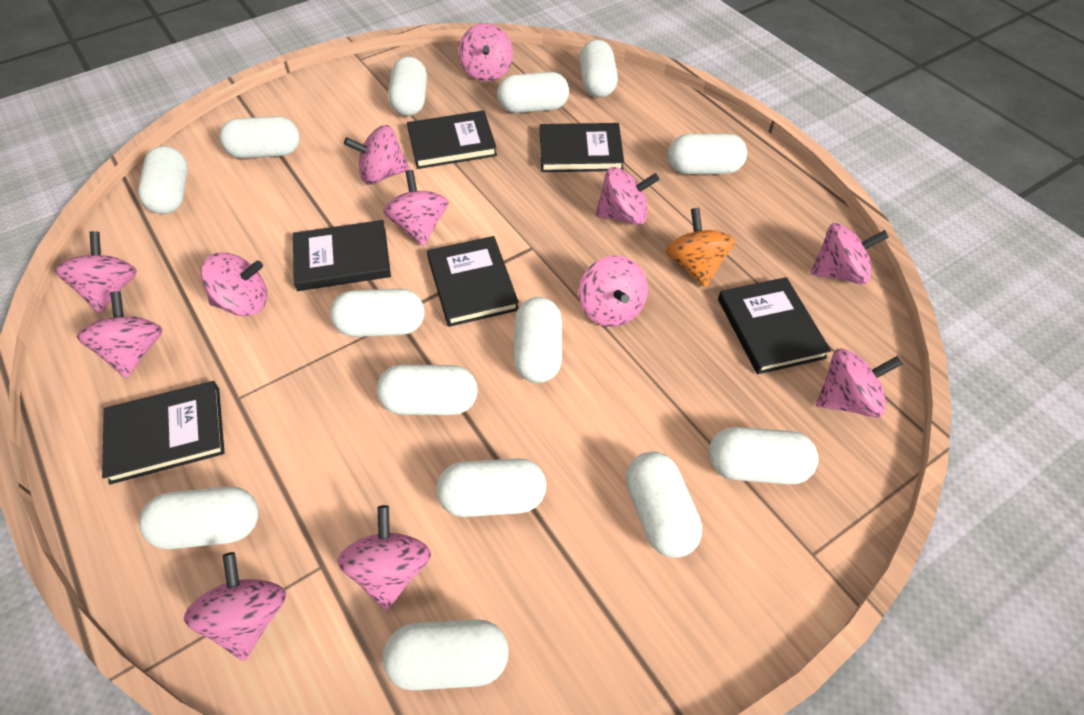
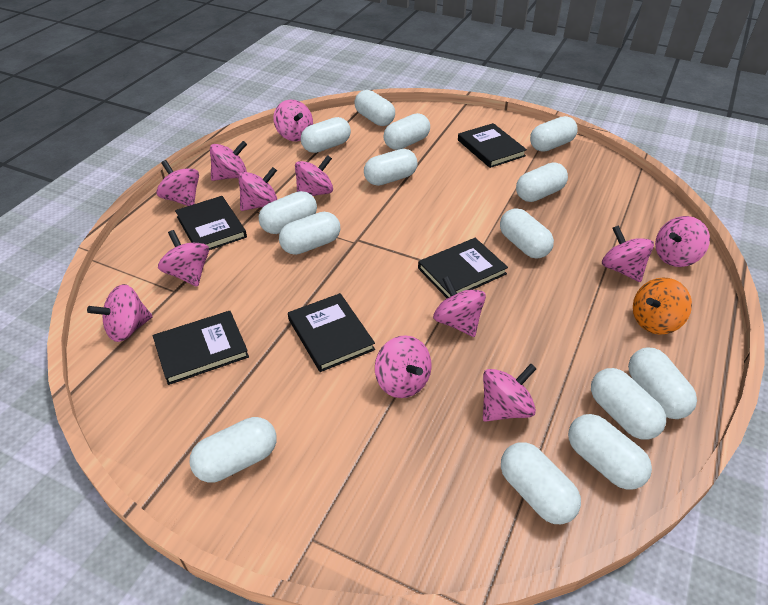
black book: 6 -> 5

